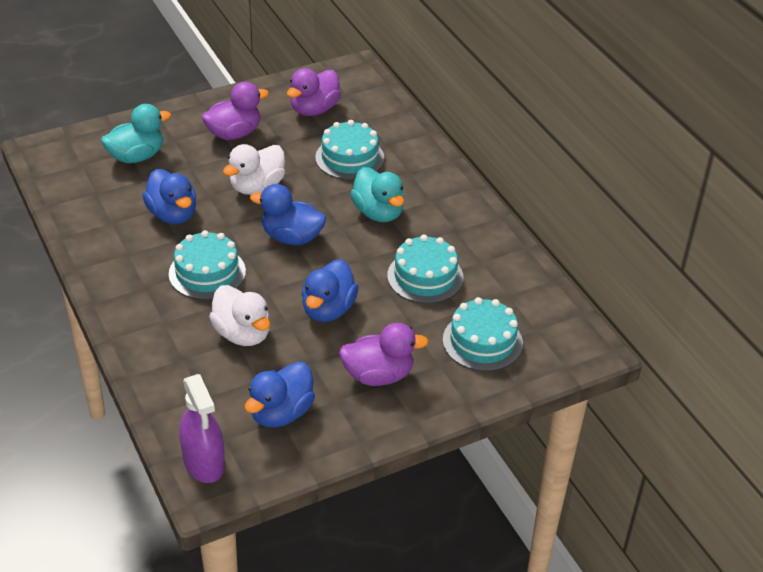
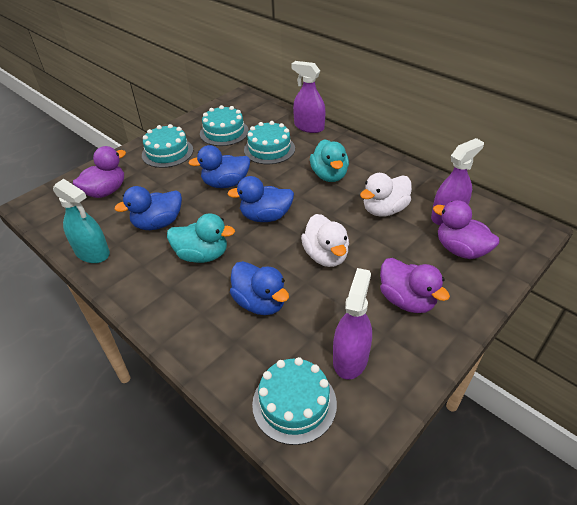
purple spray bottle: 1 -> 3
turquoise spray bottle: 0 -> 1

